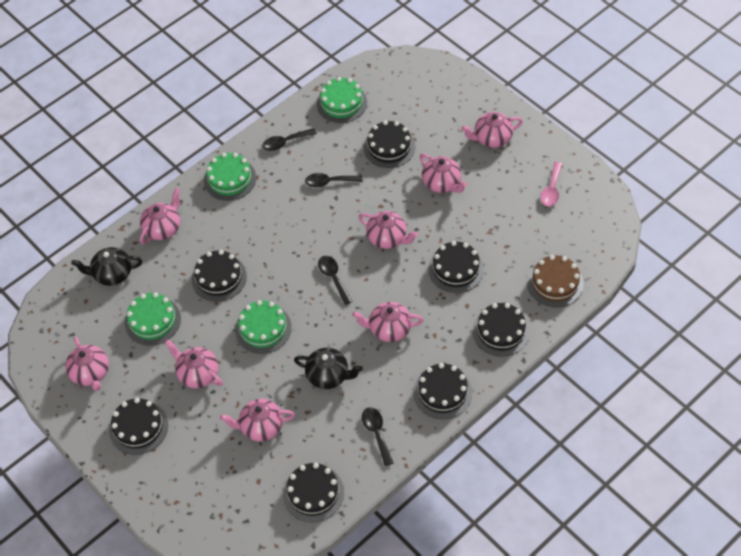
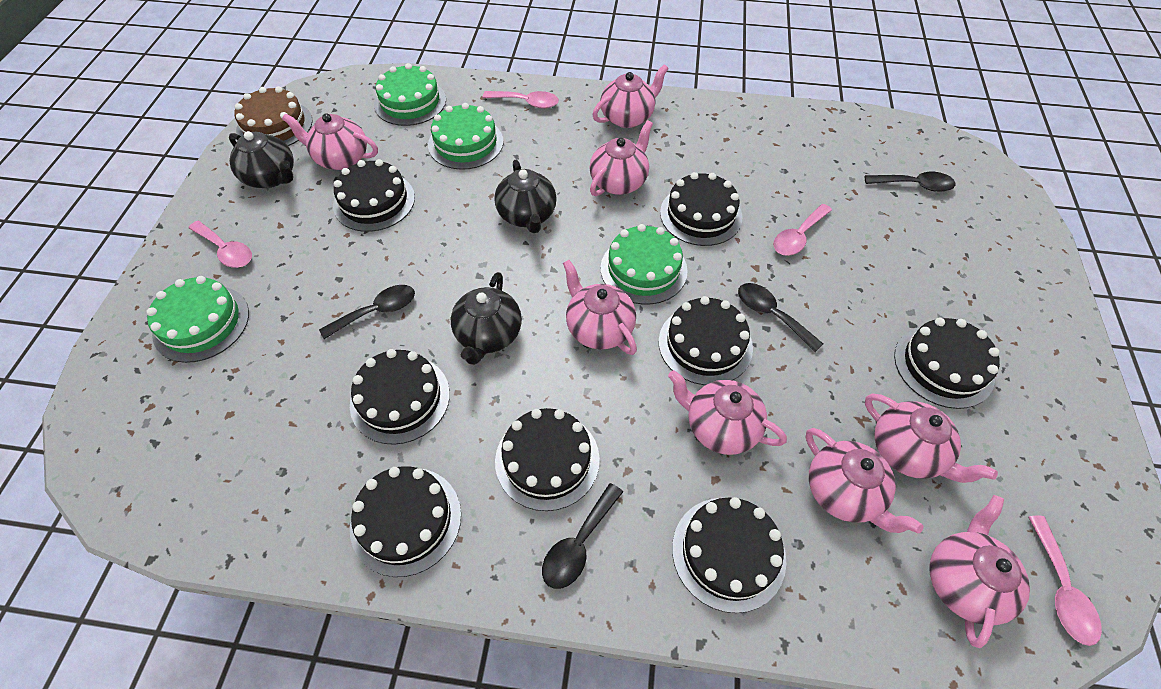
black cake: 7 -> 8
black teapot: 2 -> 3
pink spoon: 1 -> 4

